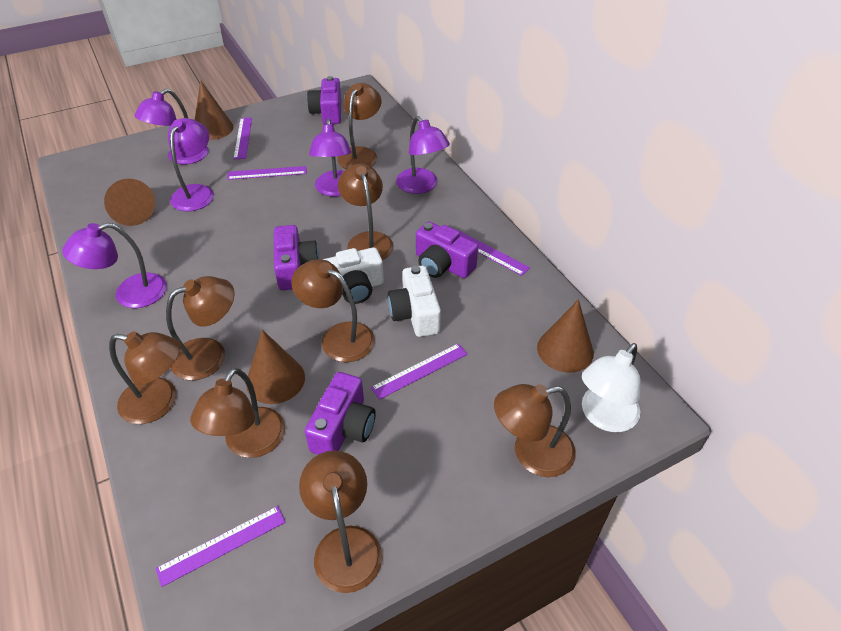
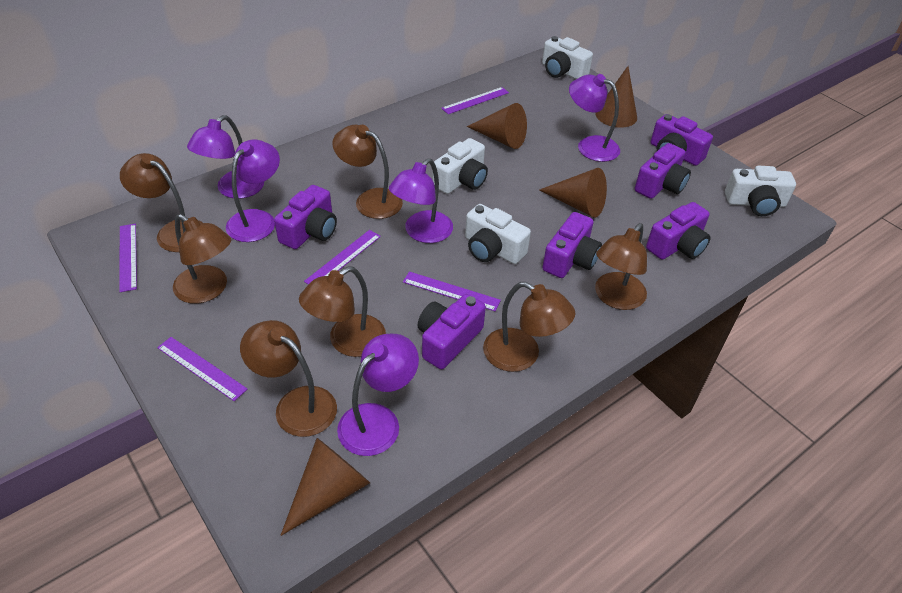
brown lamp: 8 -> 7
purple camera: 4 -> 6
white camera: 2 -> 4
white lamp: 1 -> 0

